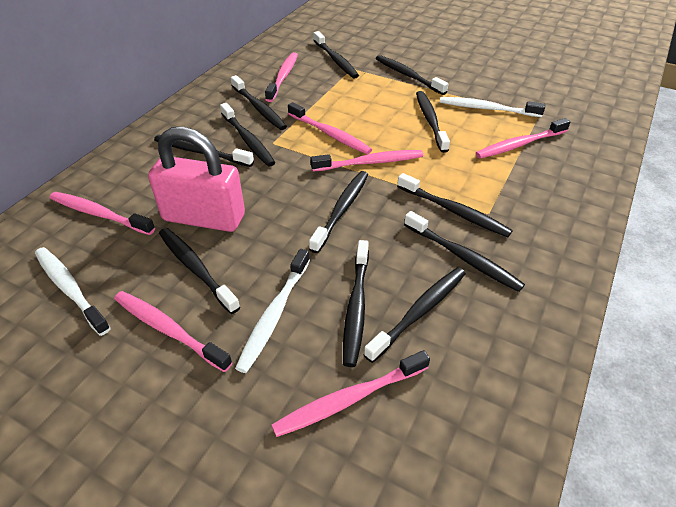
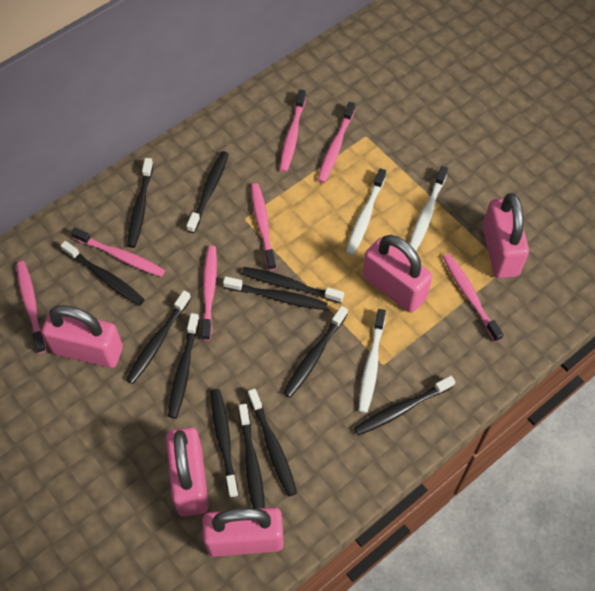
pink padlock: 1 -> 5

